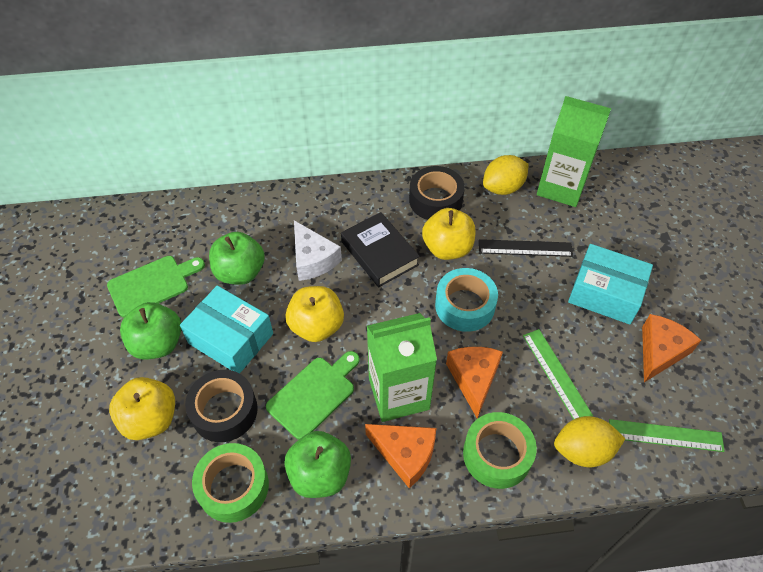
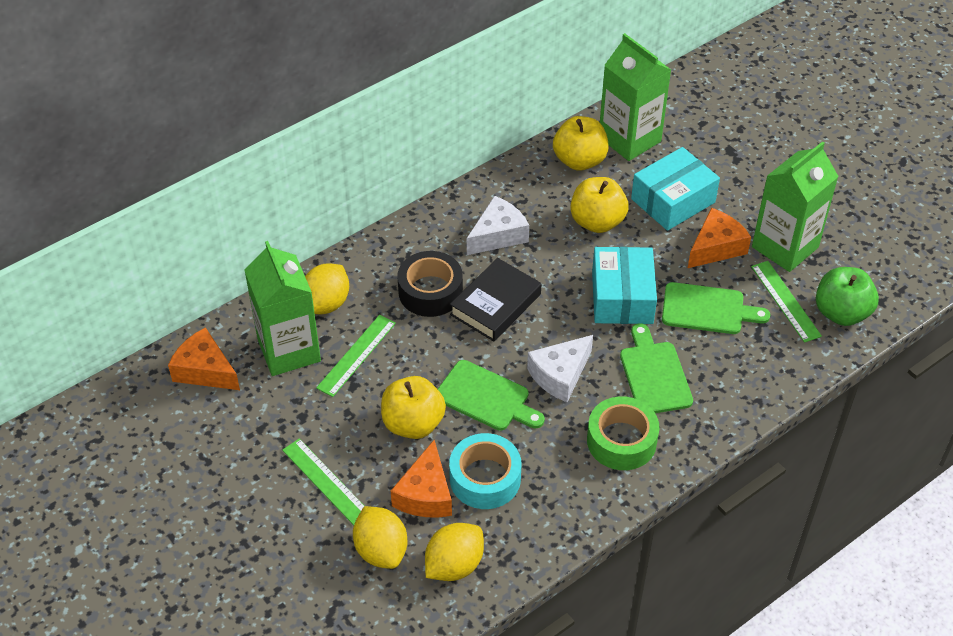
black ruler: 1 -> 0
black tape: 2 -> 1
green apple: 3 -> 1
green carton: 2 -> 3
green cutting board: 2 -> 3
green ruler: 2 -> 3
green tape: 2 -> 1
white cheese: 1 -> 2
yellow lemon: 2 -> 3

